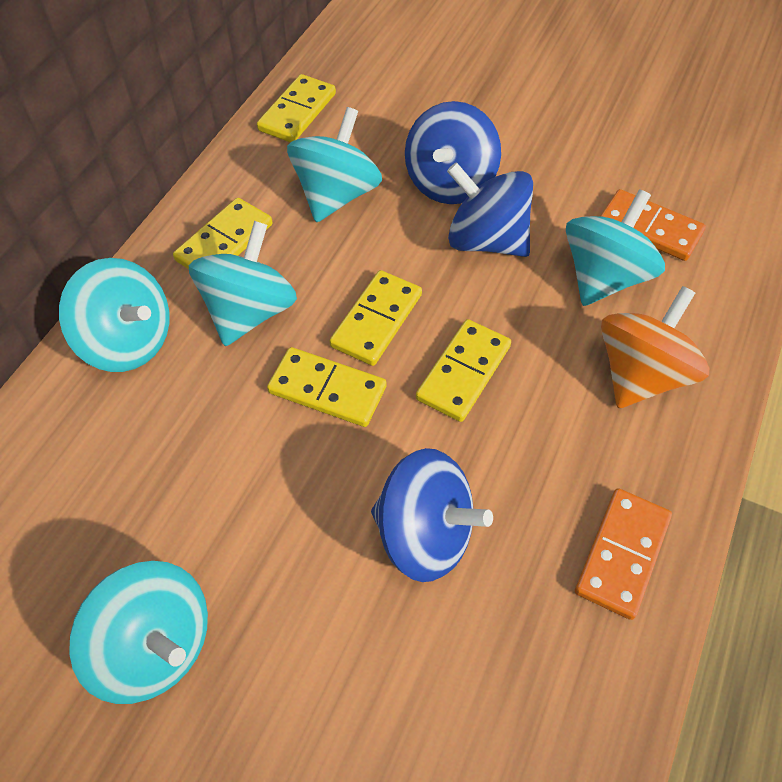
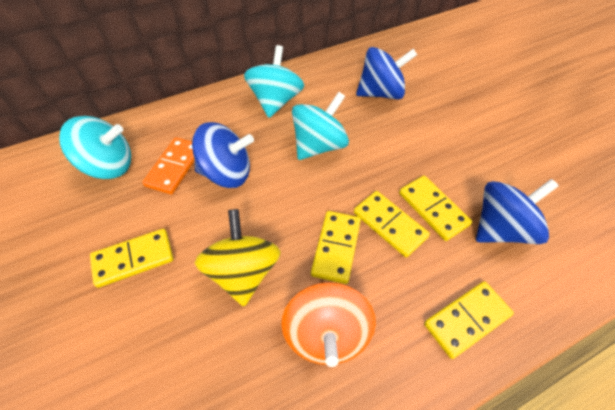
orange domino: 2 -> 1
turquoise spinning top: 5 -> 3
yellow spinning top: 0 -> 1

